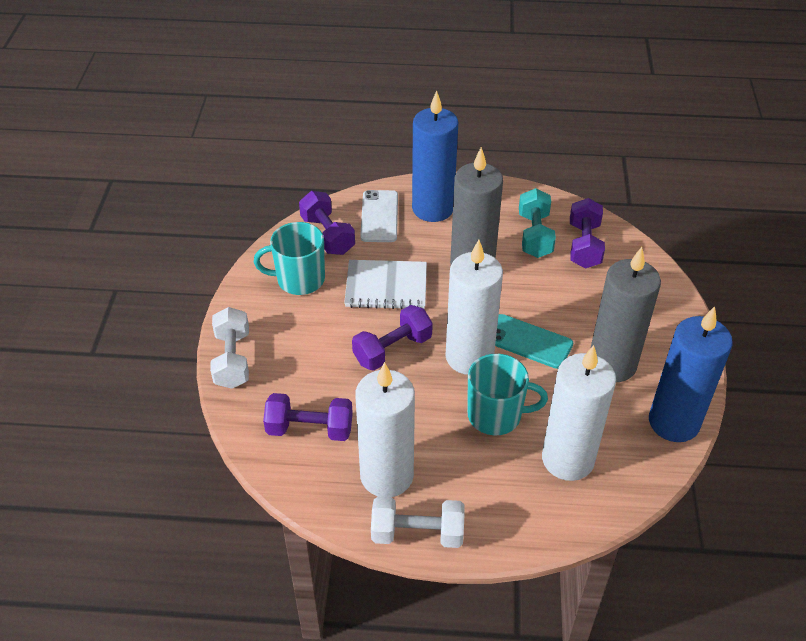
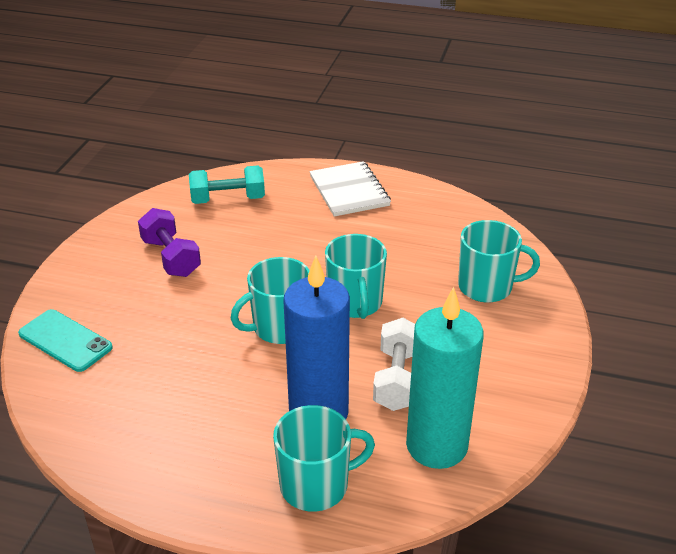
blue candle: 2 -> 1
grey candle: 2 -> 0
purple dumbbell: 4 -> 1
turquoise candle: 0 -> 1
turquoise mug: 2 -> 4
white candle: 3 -> 0
white dumbbell: 2 -> 1
white phone: 1 -> 0

